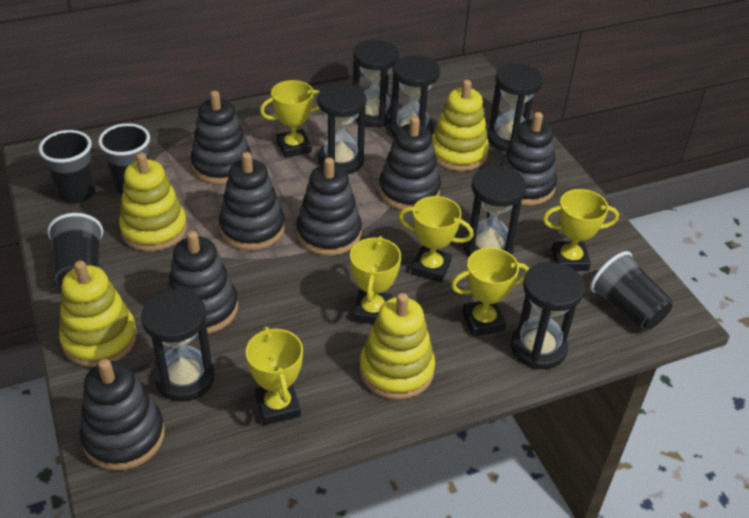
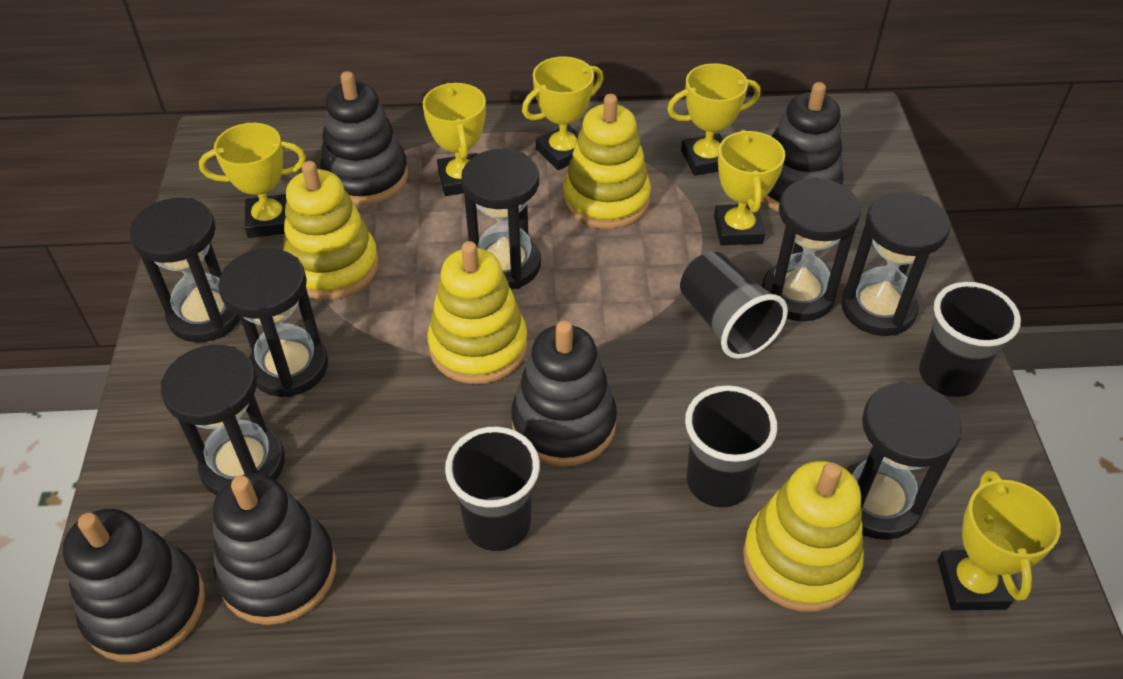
black stacking toy: 7 -> 5

